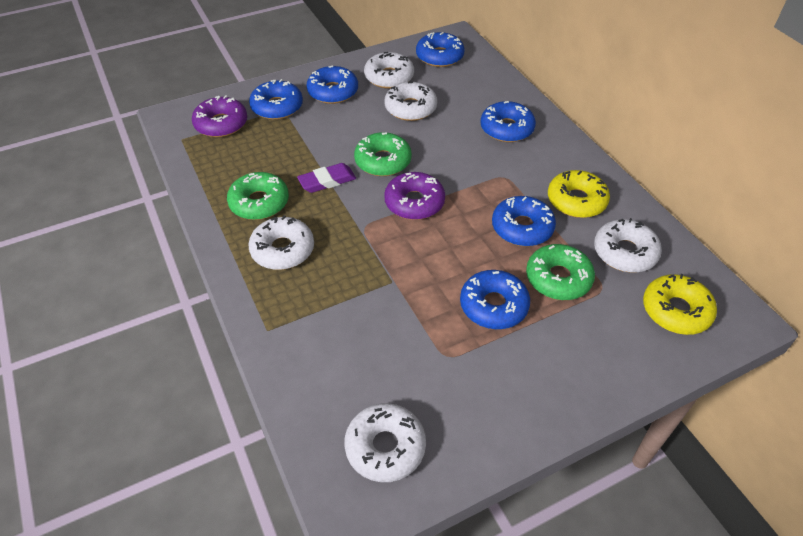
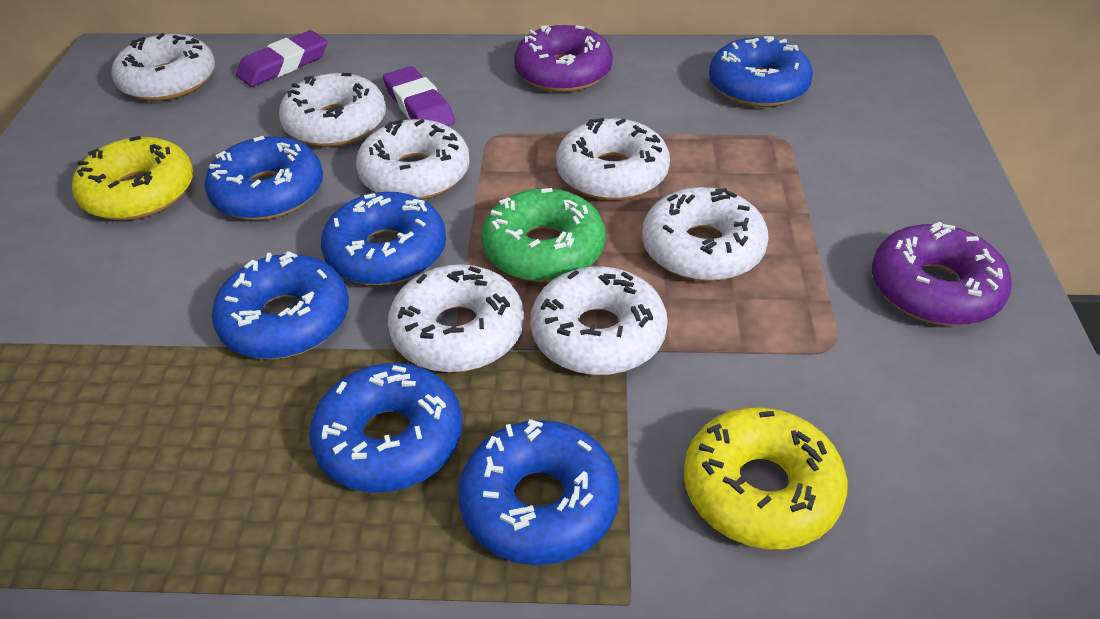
green donut: 3 -> 1
purple eraser: 1 -> 2
white donut: 5 -> 7

